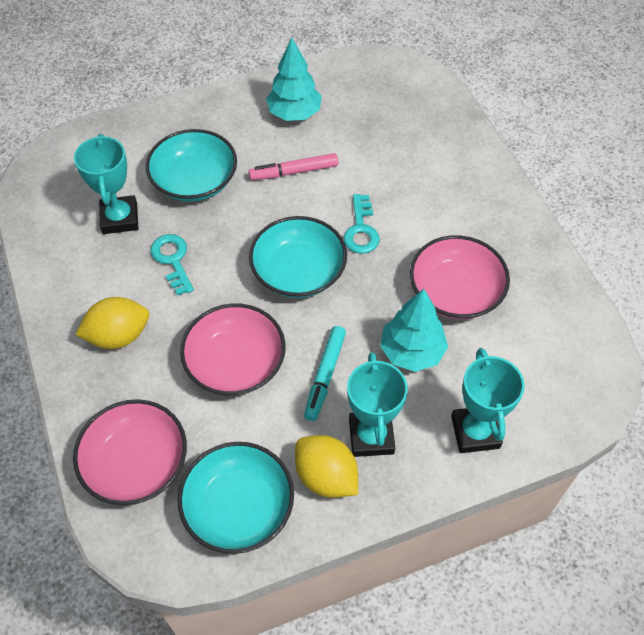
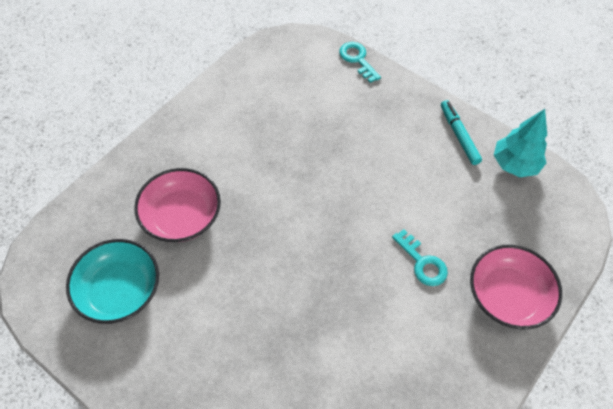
pink bowl: 3 -> 2
pink marker: 1 -> 0
turquoise bowl: 3 -> 1
turquoise tree: 2 -> 1
turquoise trophy: 3 -> 0
yellow lemon: 2 -> 0

